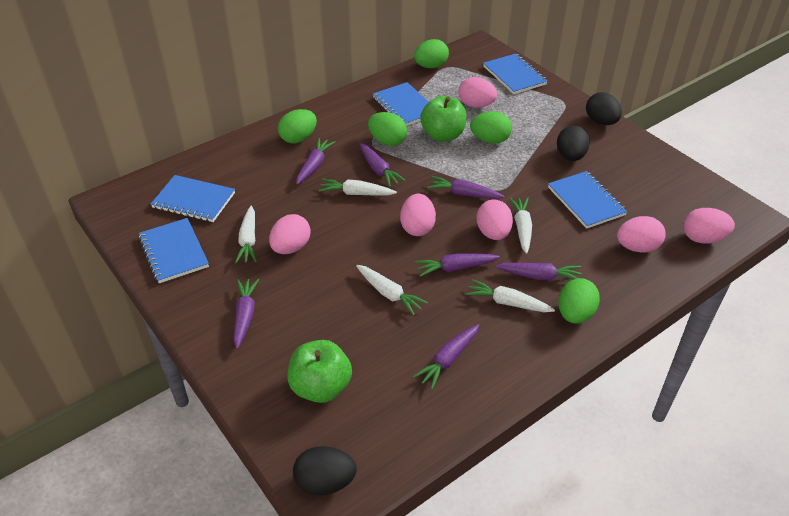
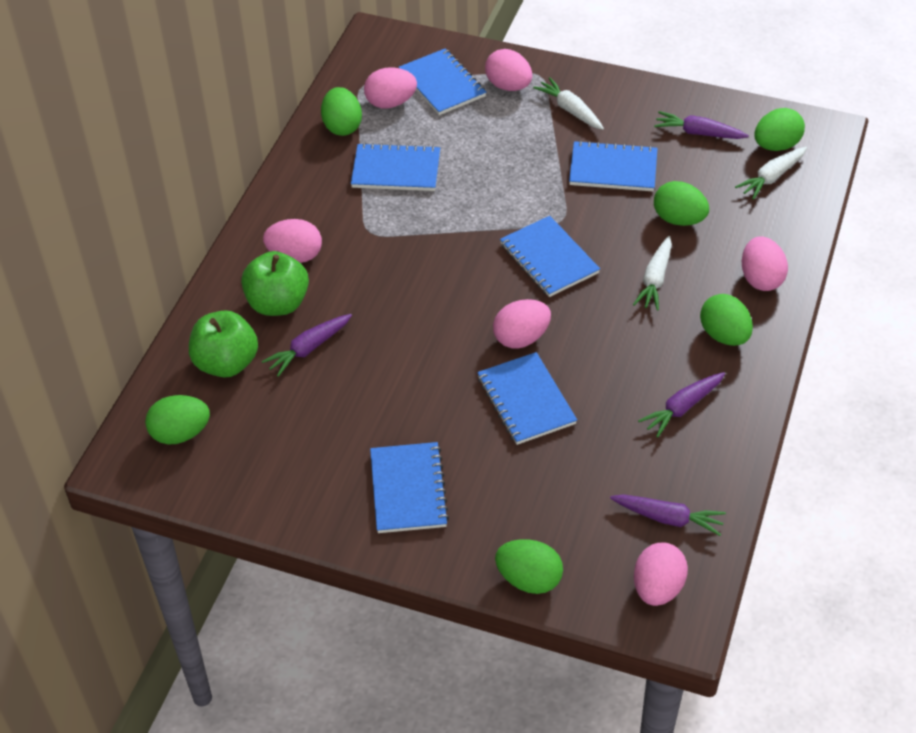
black egg: 3 -> 0
blue notebook: 5 -> 6
green egg: 5 -> 6
purple carrot: 7 -> 4
white carrot: 5 -> 3

